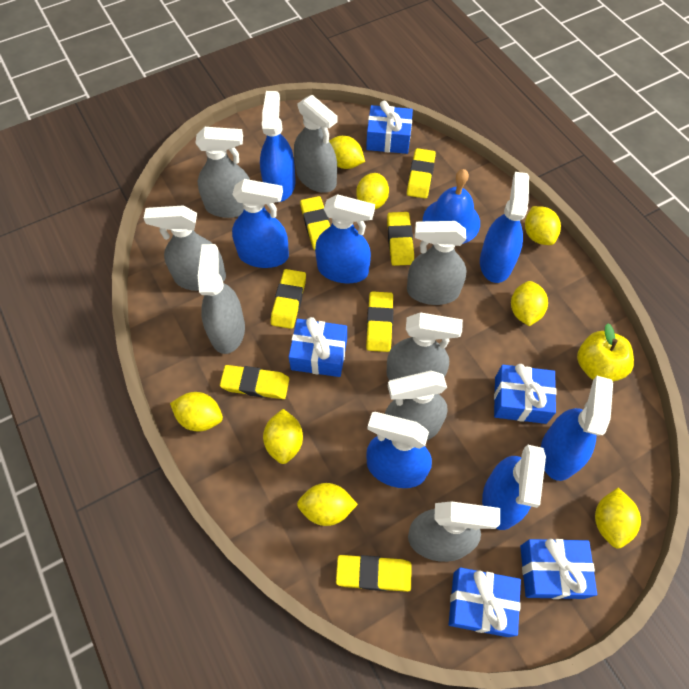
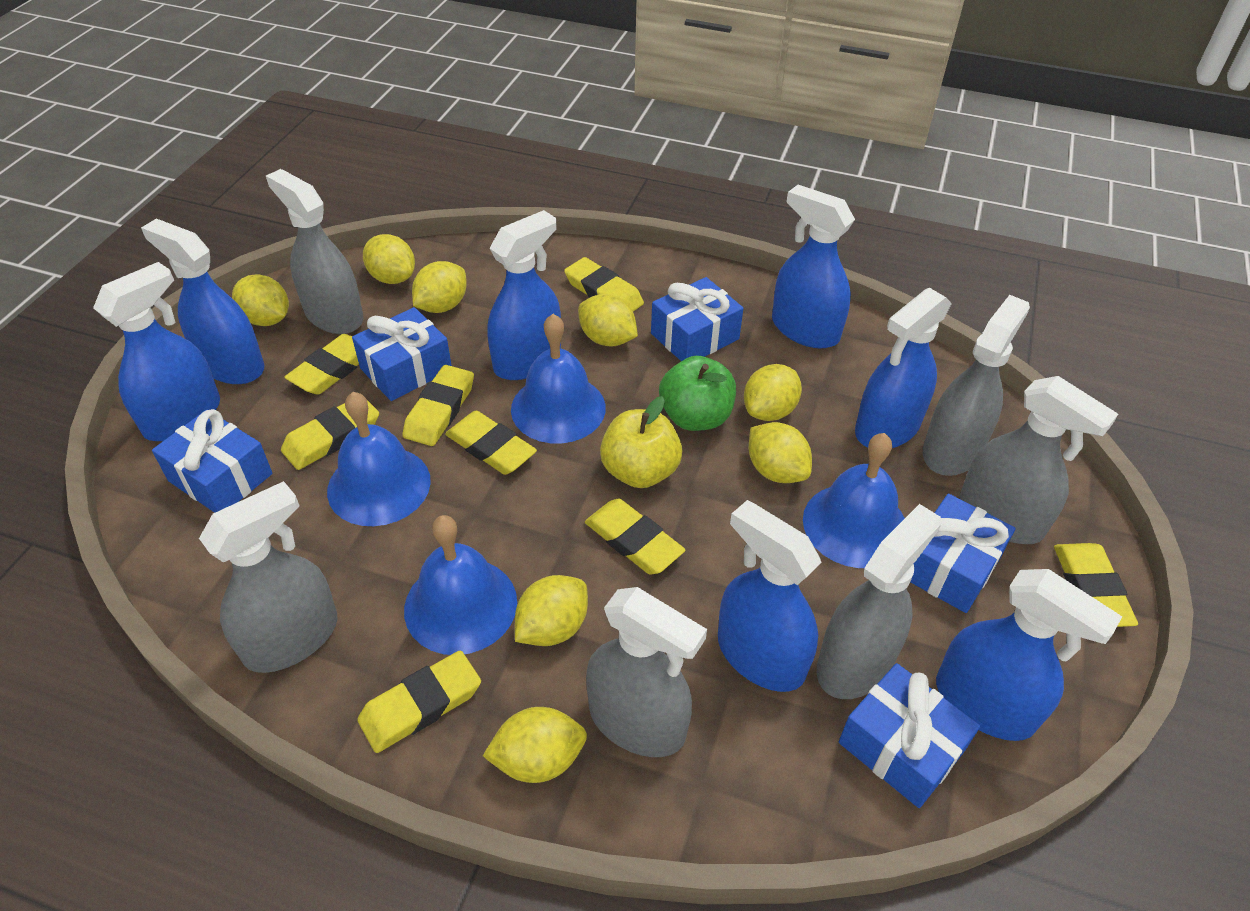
blue bell: 1 -> 4
green apple: 0 -> 1
grey spray bottle: 8 -> 6
yellow eraser: 7 -> 8

